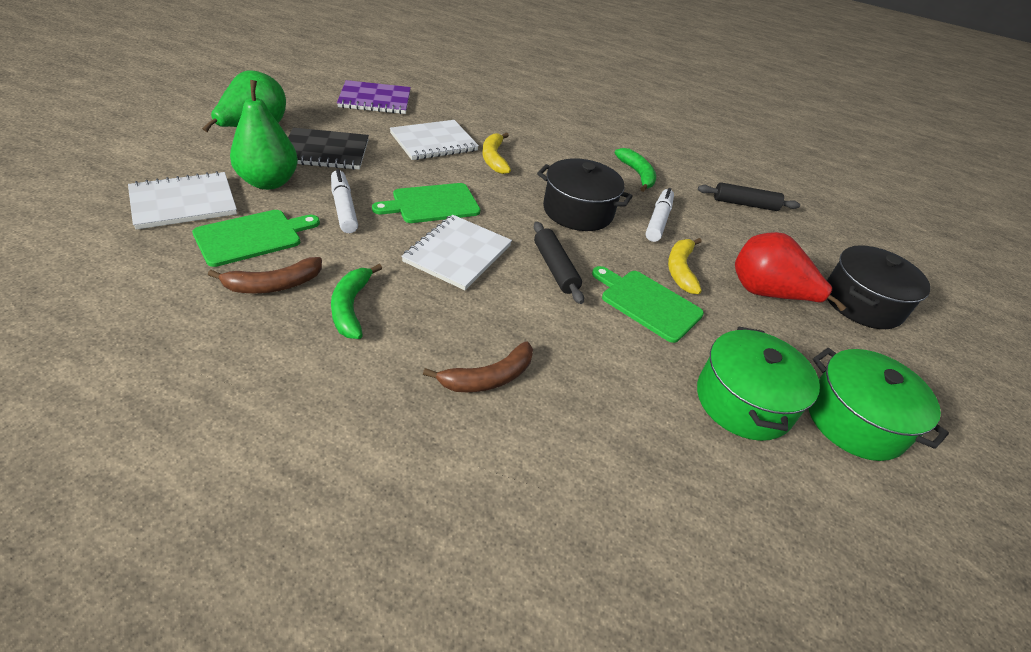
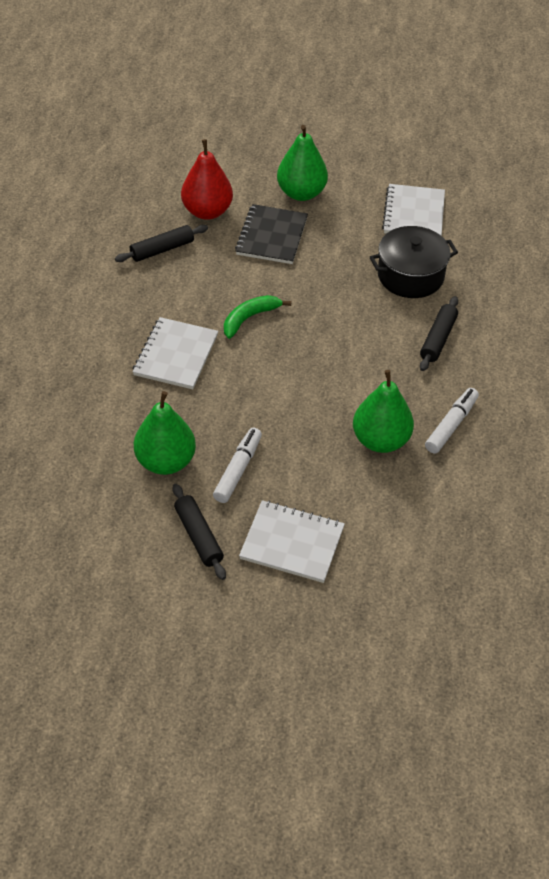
black pot: 2 -> 1
black rolling pin: 2 -> 3
brown banana: 2 -> 0
green banana: 2 -> 1
green cutting board: 3 -> 0
green pear: 2 -> 3
green pot: 2 -> 0
purple notebook: 1 -> 0
yellow banana: 2 -> 0

